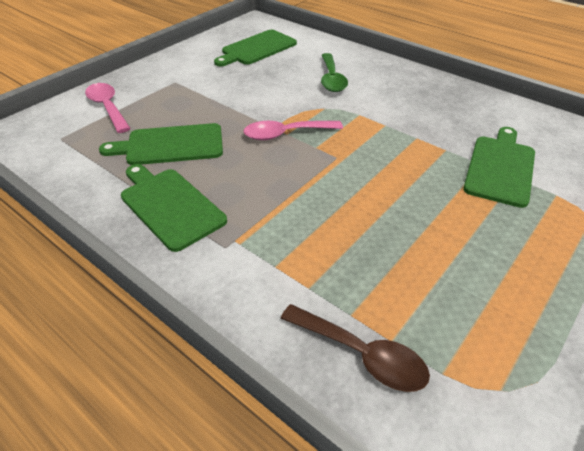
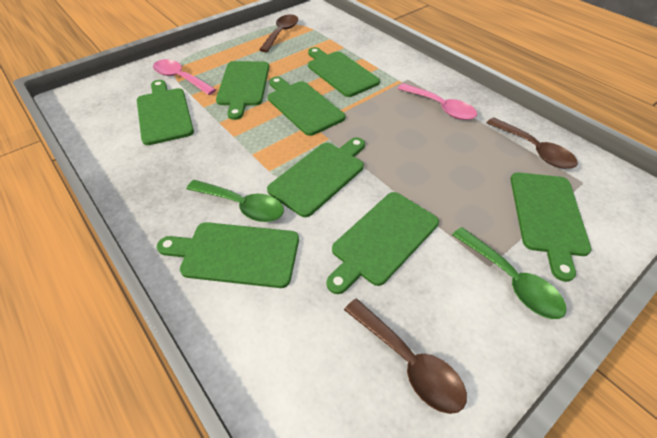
brown spoon: 1 -> 3
green cutting board: 4 -> 8
green spoon: 1 -> 2

